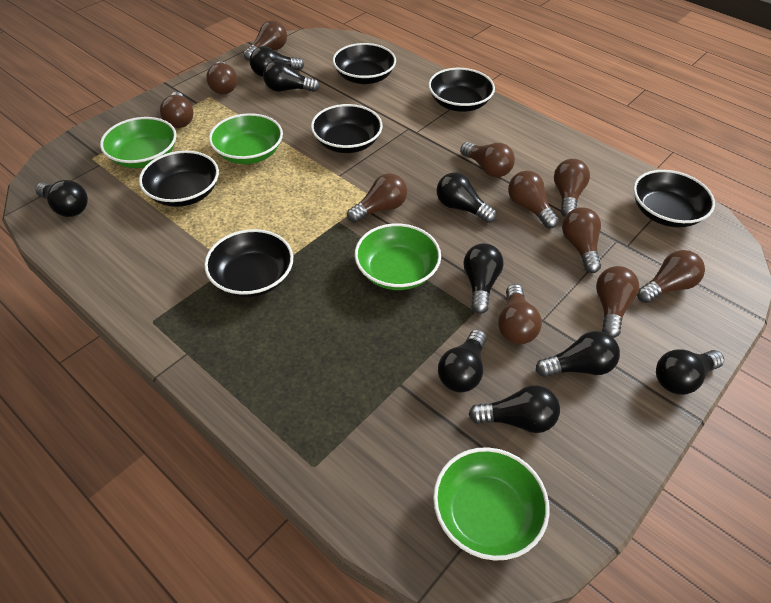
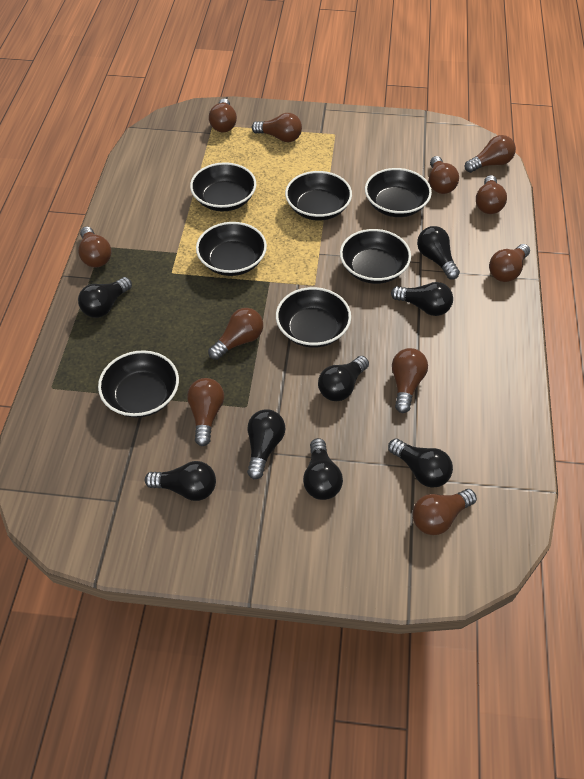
black bowl: 6 -> 7
black light bulb: 9 -> 8
green bowl: 4 -> 0

